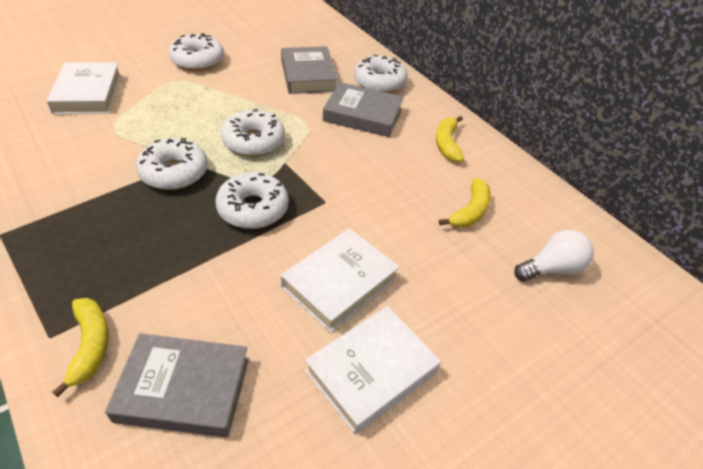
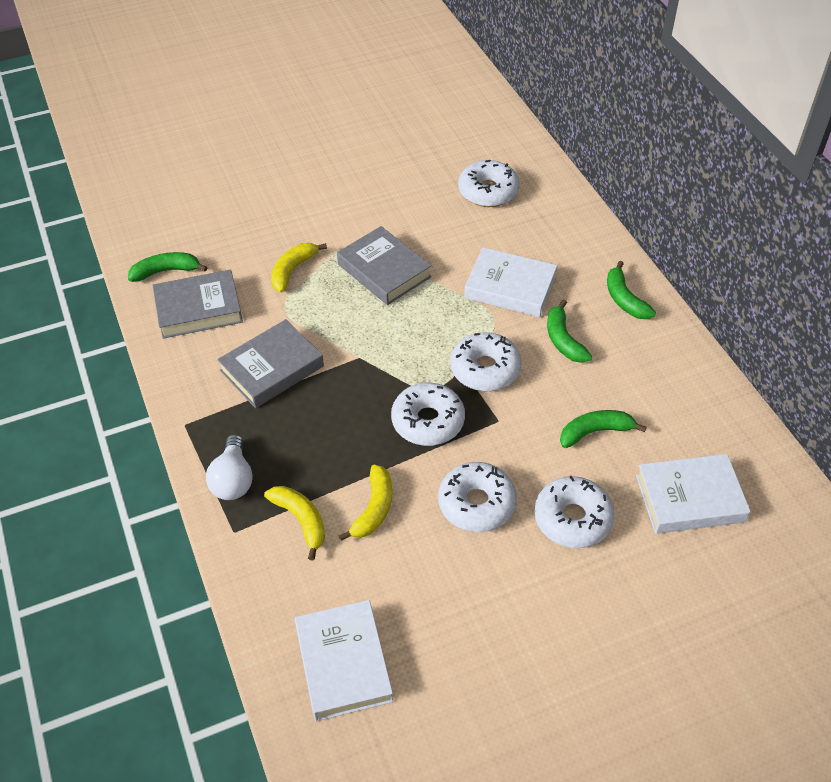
green banana: 0 -> 4

